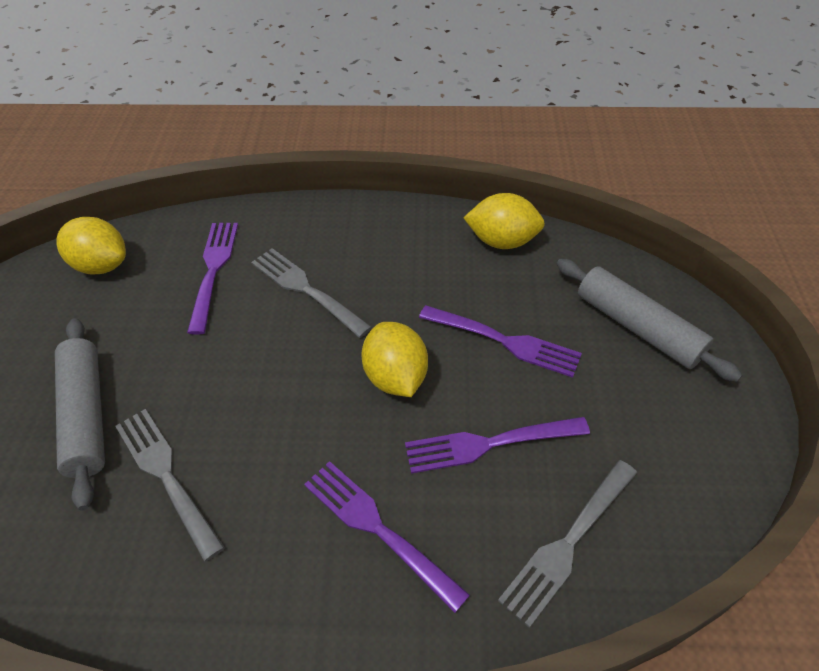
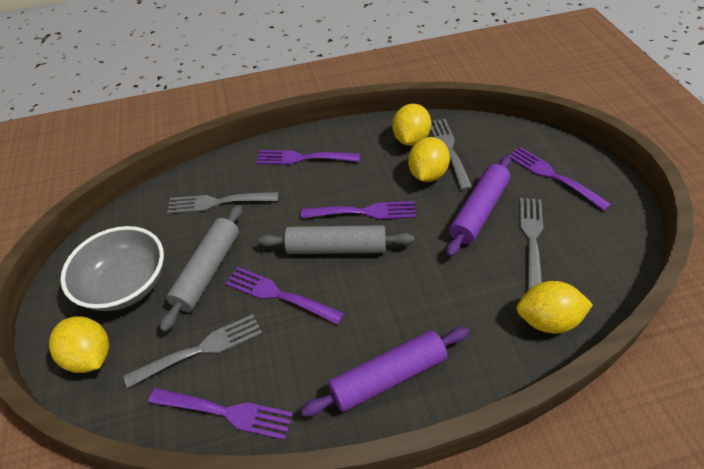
grey bowl: 0 -> 1
grey fork: 3 -> 4
purple fork: 4 -> 5
purple rolling pin: 0 -> 2
yellow lemon: 3 -> 4

